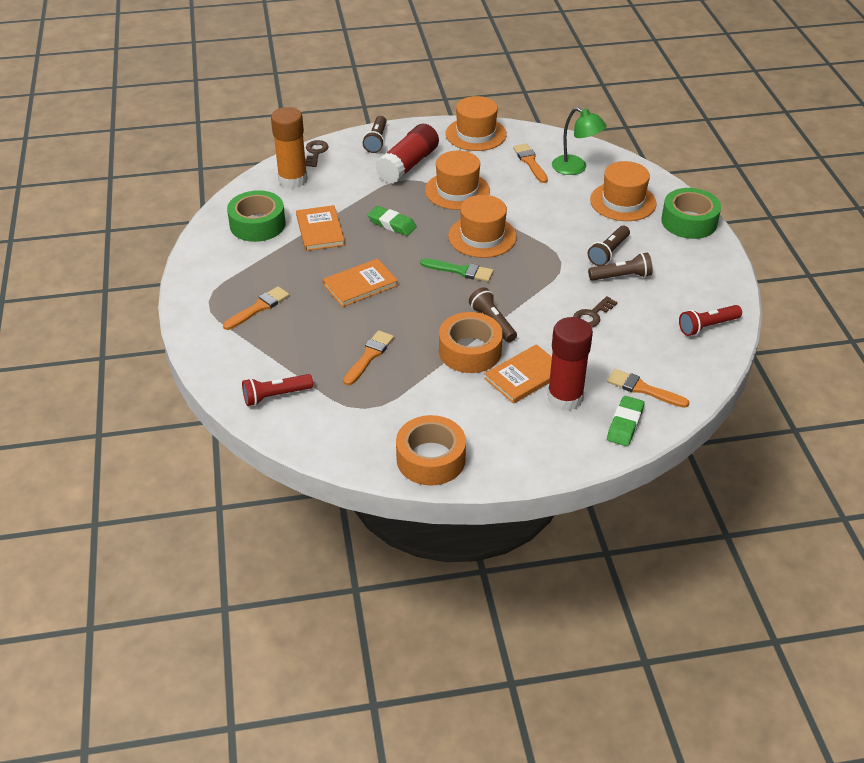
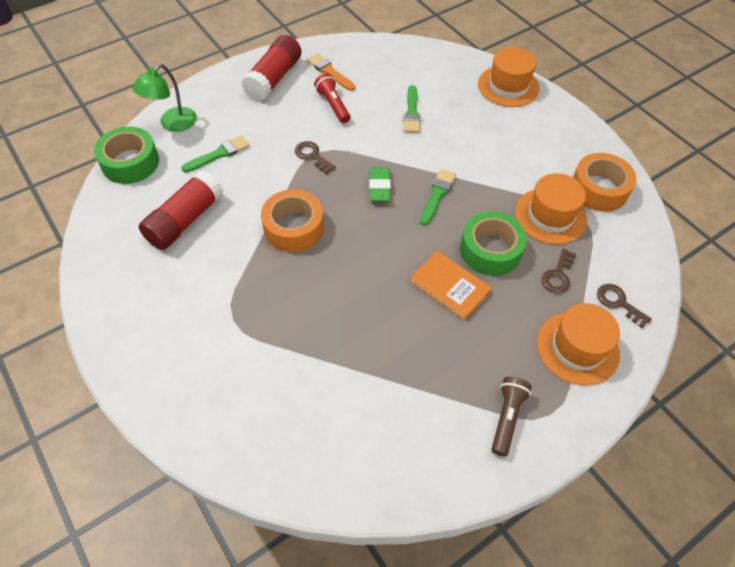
brown flashlight: 4 -> 1
brown key: 2 -> 3
green brush: 1 -> 3
green eraser: 2 -> 1
orange book: 3 -> 1
orange brush: 4 -> 1
orange glue stick: 1 -> 0
orange hat: 4 -> 3
red flashlight: 2 -> 1

